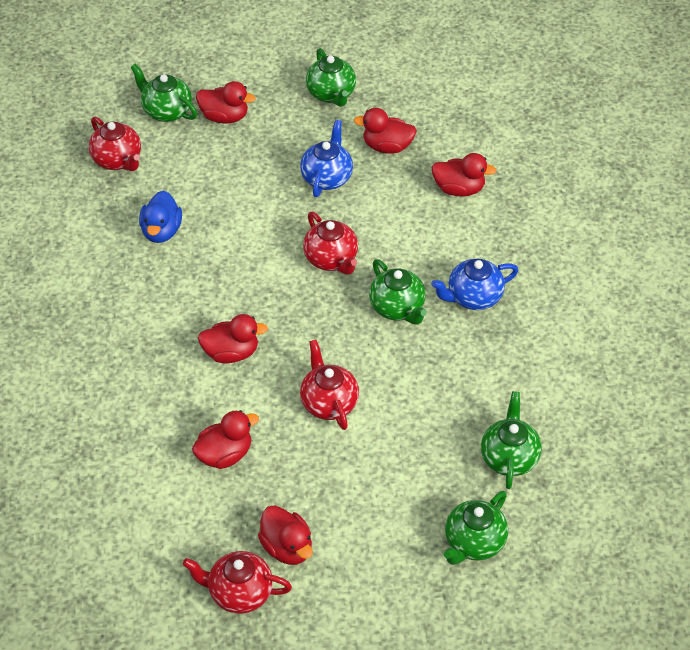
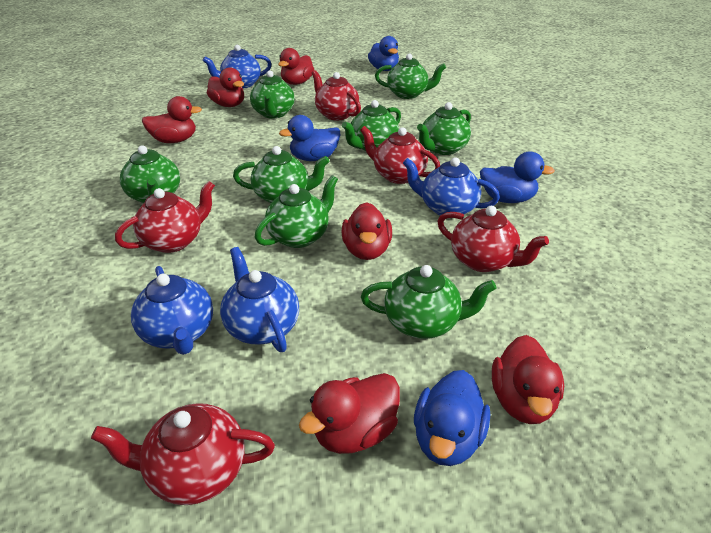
blue duck: 1 -> 4
blue teapot: 2 -> 4
green teapot: 5 -> 8
red teapot: 4 -> 5

